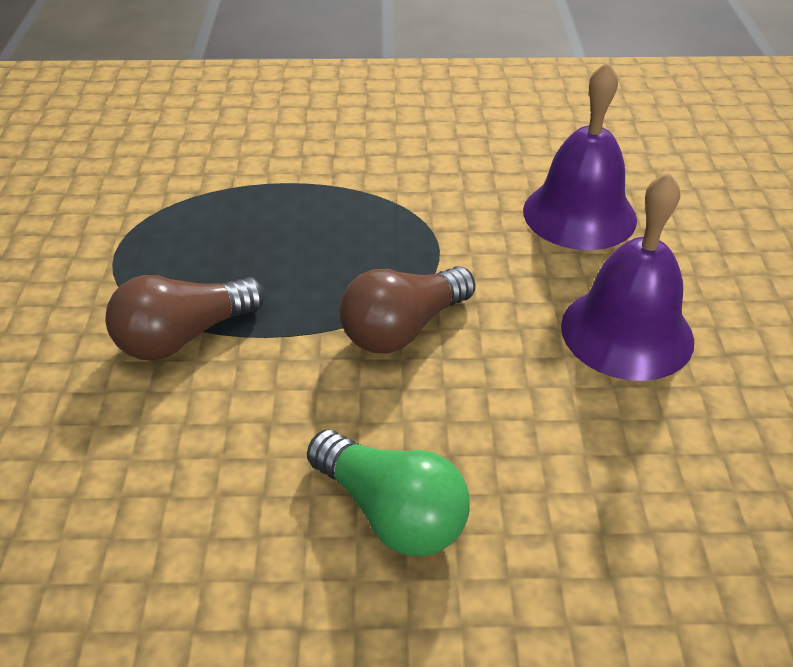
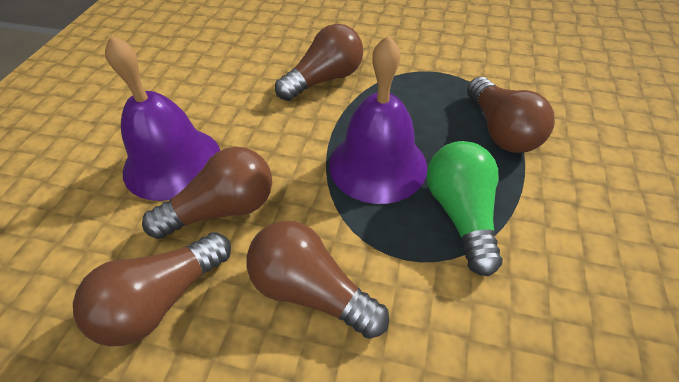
brown light bulb: 2 -> 5

